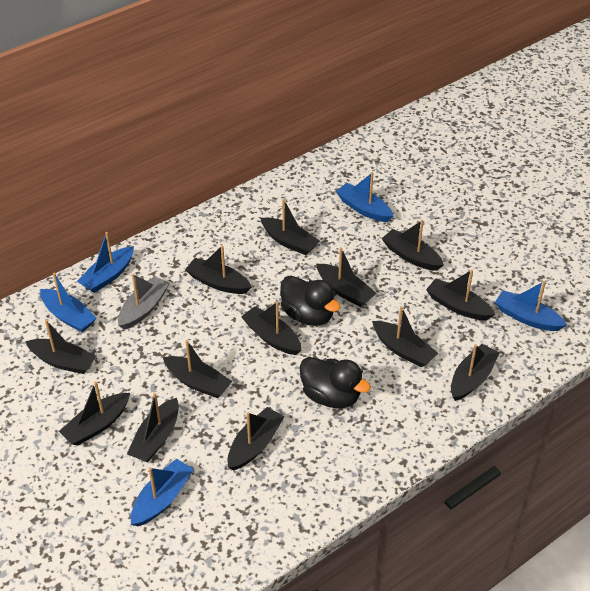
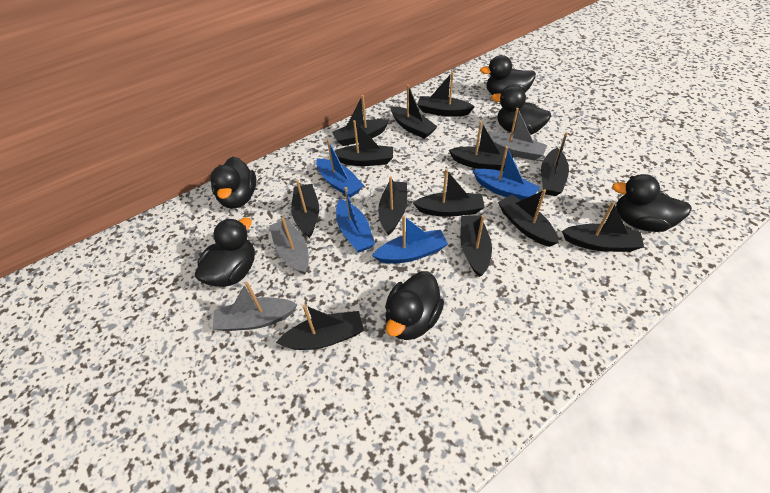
black duck: 2 -> 6
blue boat: 5 -> 4
grey boat: 1 -> 3

